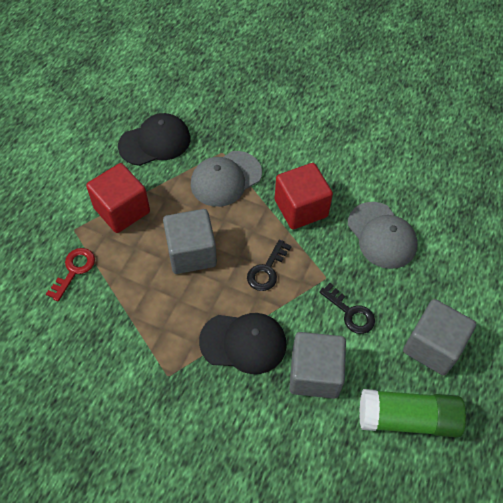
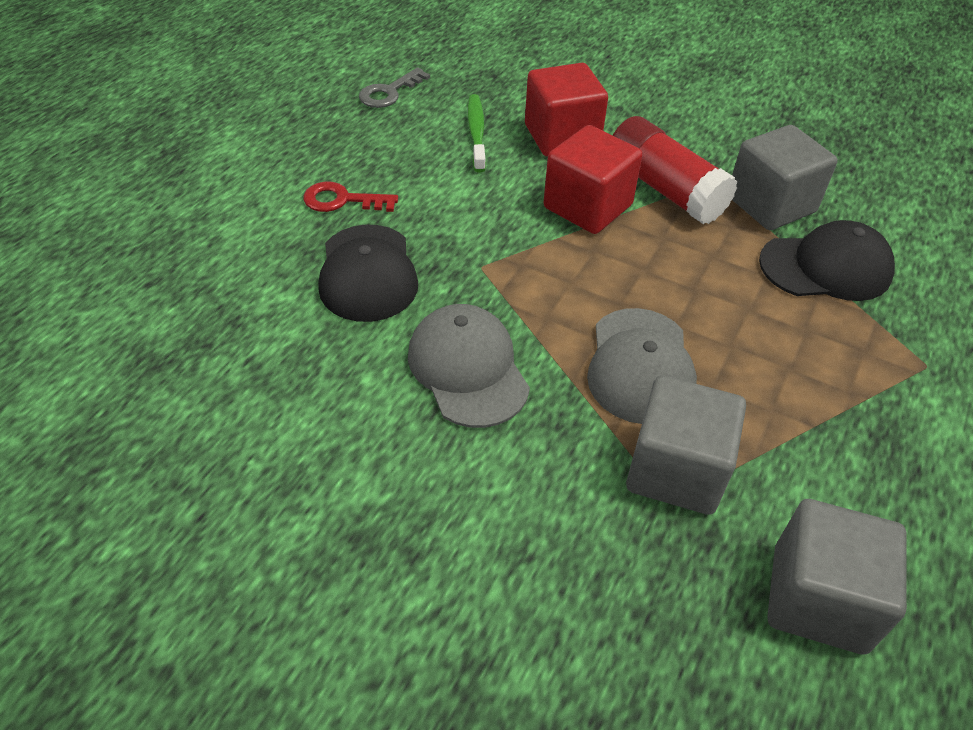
black key: 2 -> 0
green glue stick: 1 -> 0
green toothbrush: 0 -> 1
grey key: 0 -> 1
red glue stick: 0 -> 1

